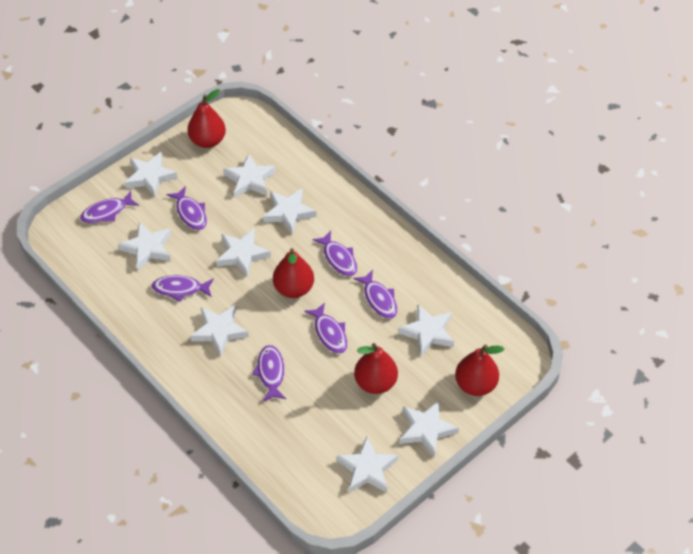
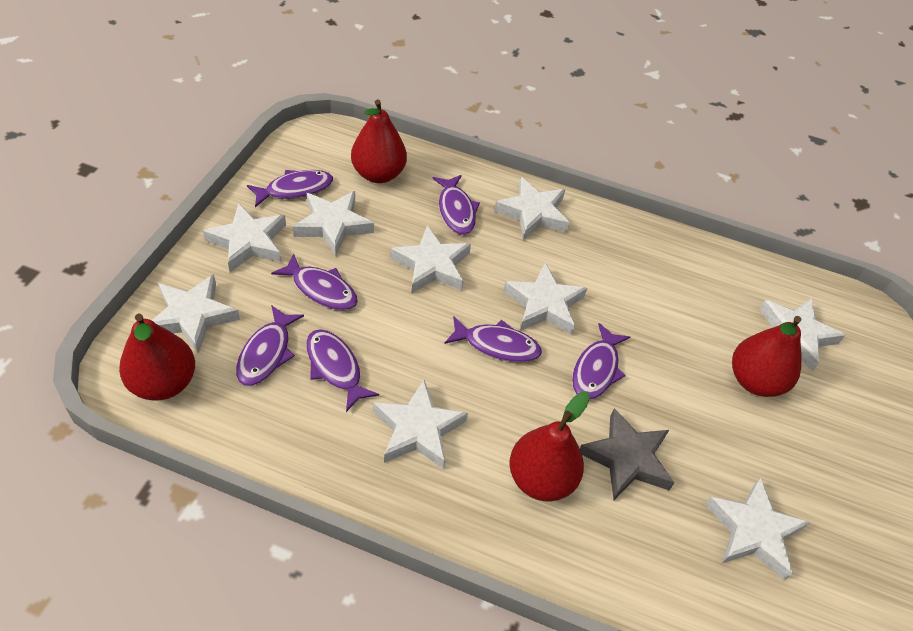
grey star: 0 -> 1

